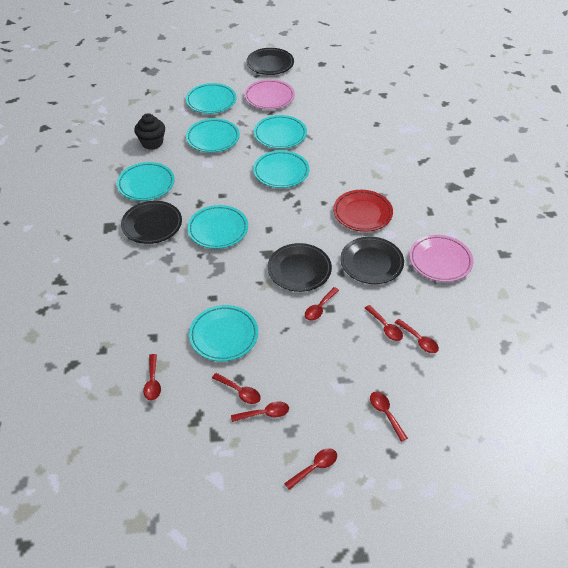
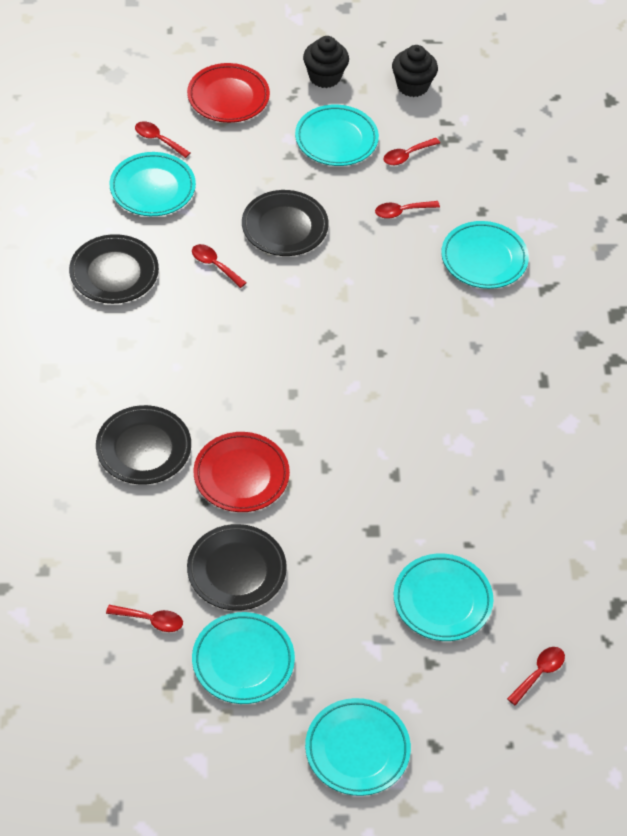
black cupcake: 1 -> 2
pink plate: 2 -> 0
red plate: 1 -> 2
red spoon: 8 -> 6
turquoise plate: 7 -> 6

